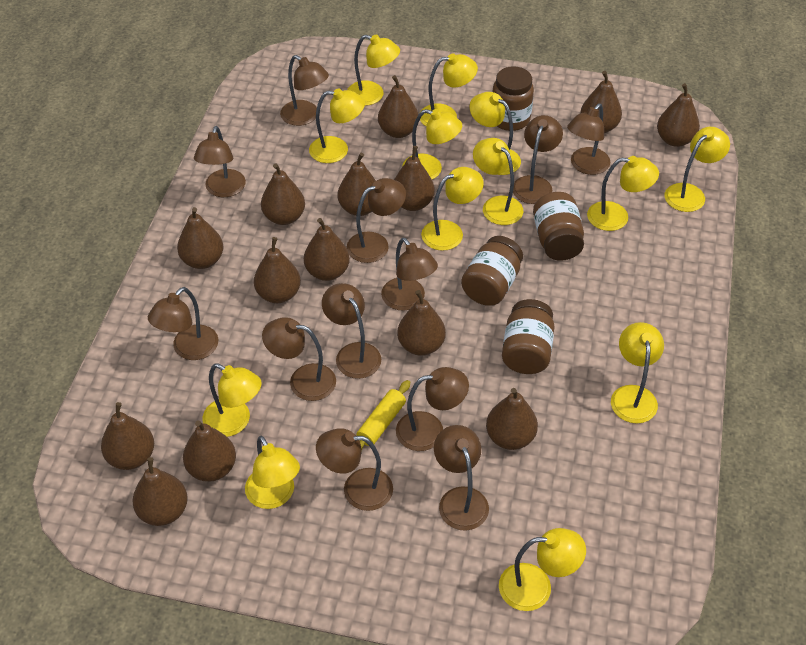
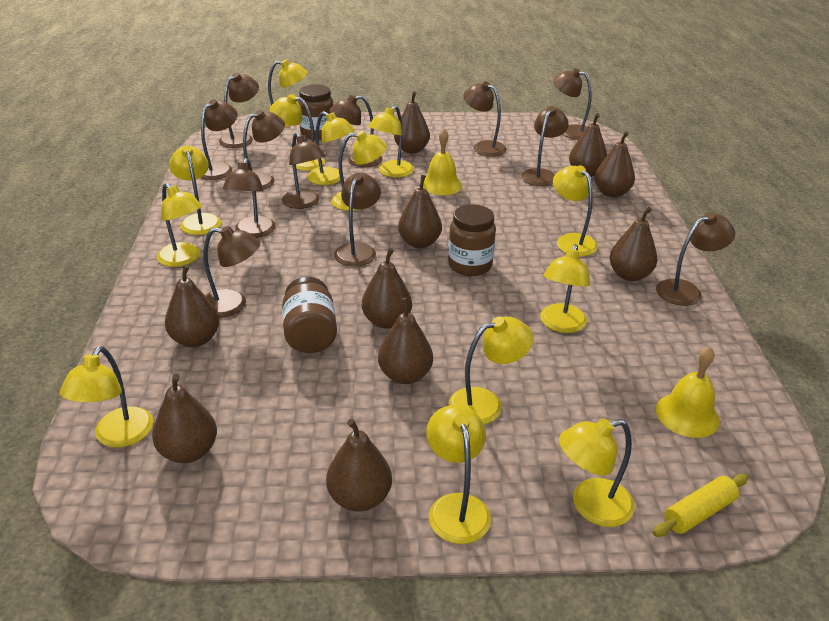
brown jar: 4 -> 3
brown pear: 14 -> 10
yellow bell: 0 -> 2

